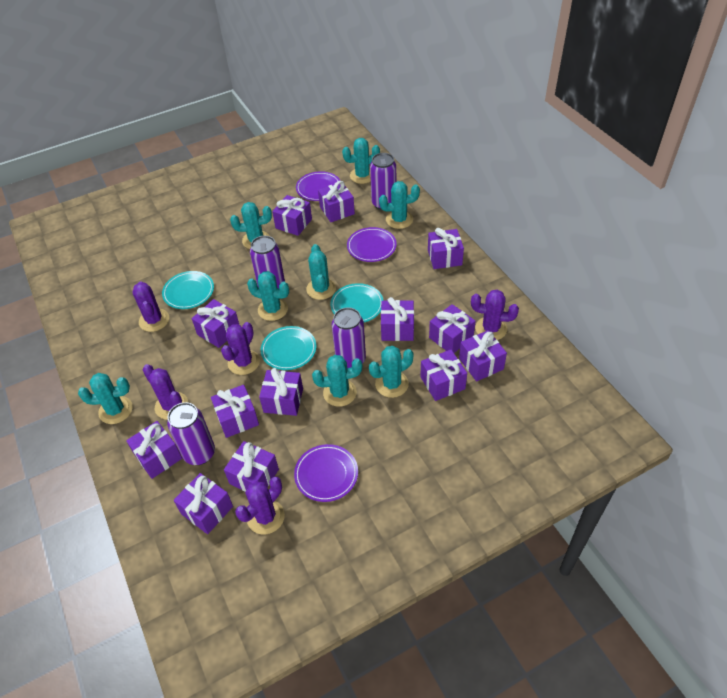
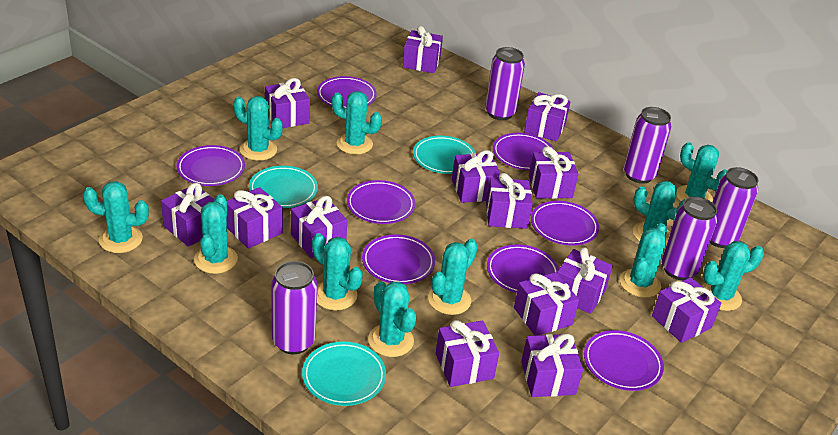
purple cactus: 5 -> 0
purple can: 4 -> 5
purple gift: 13 -> 14
purple plate: 3 -> 8
turquoise cactus: 8 -> 11

